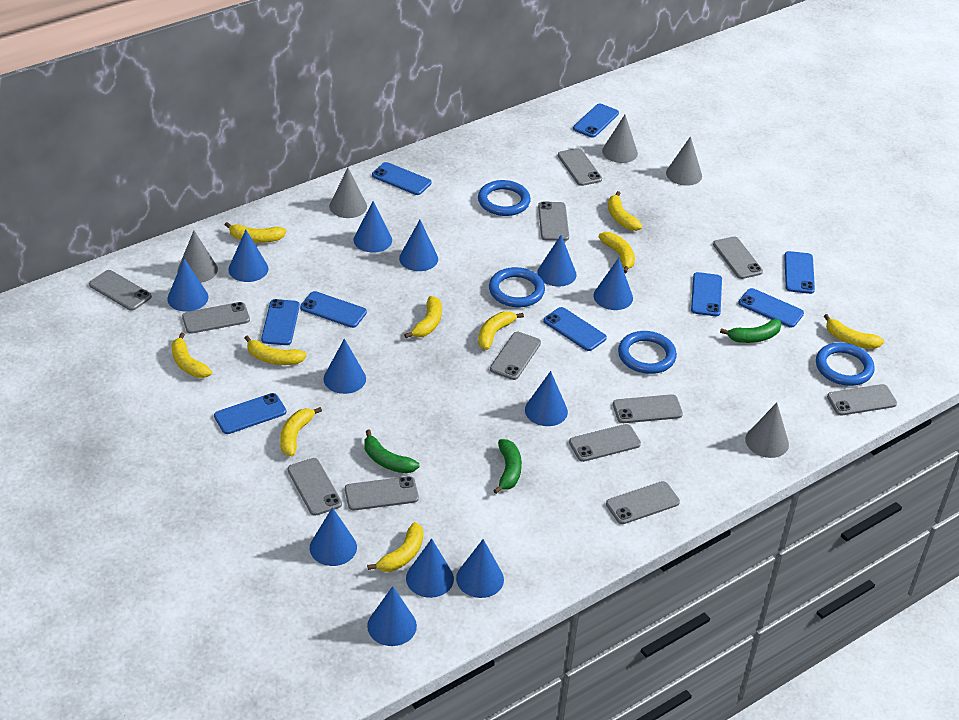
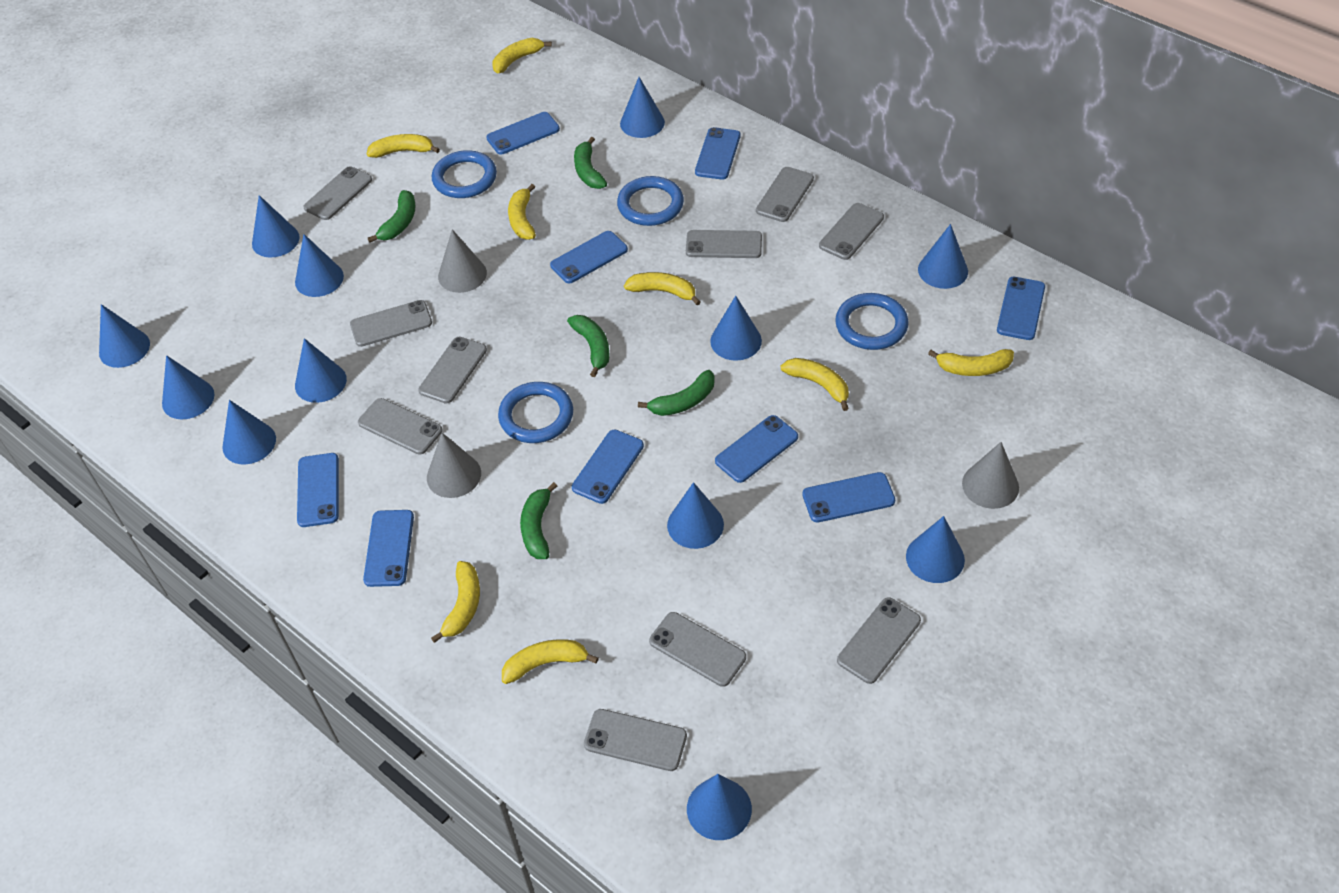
green banana: 3 -> 5
grey cone: 5 -> 3
grey phone: 12 -> 10
yellow banana: 10 -> 8

